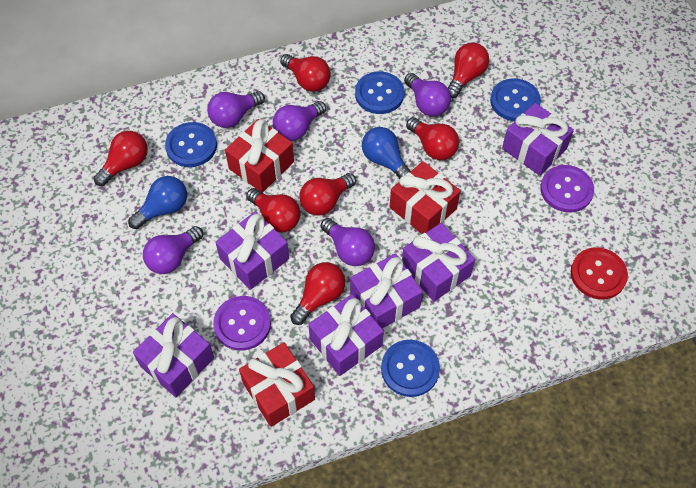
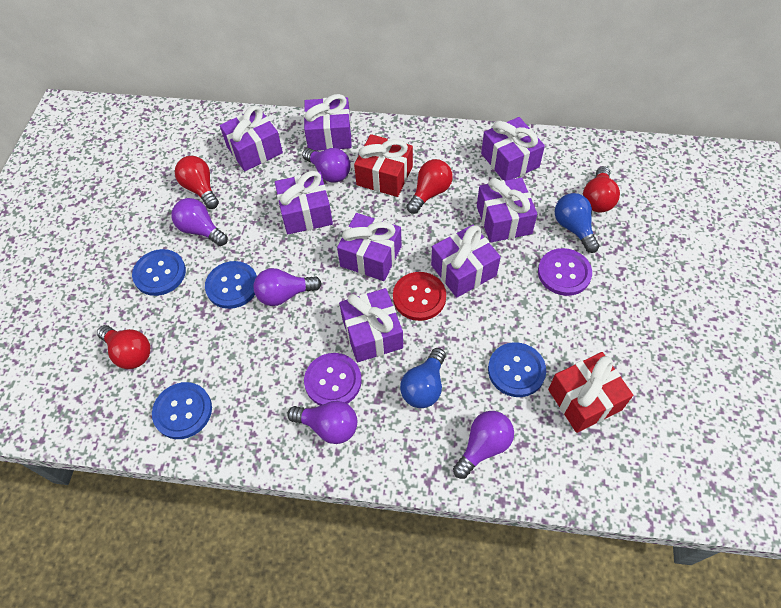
purple gift: 6 -> 8
red gift: 3 -> 2
red light bulb: 7 -> 4

